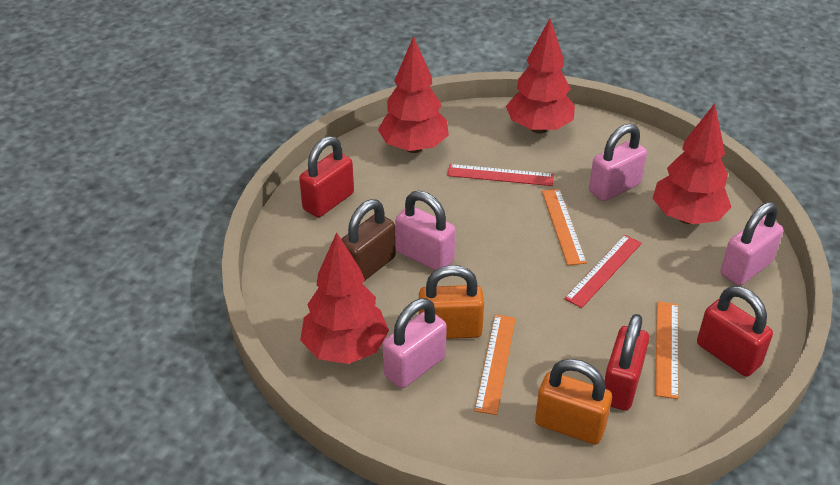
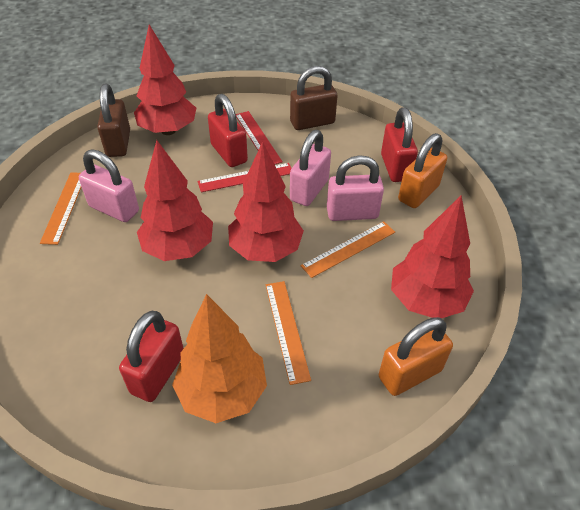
brown padlock: 1 -> 2
orange tree: 0 -> 1
pink padlock: 4 -> 3

